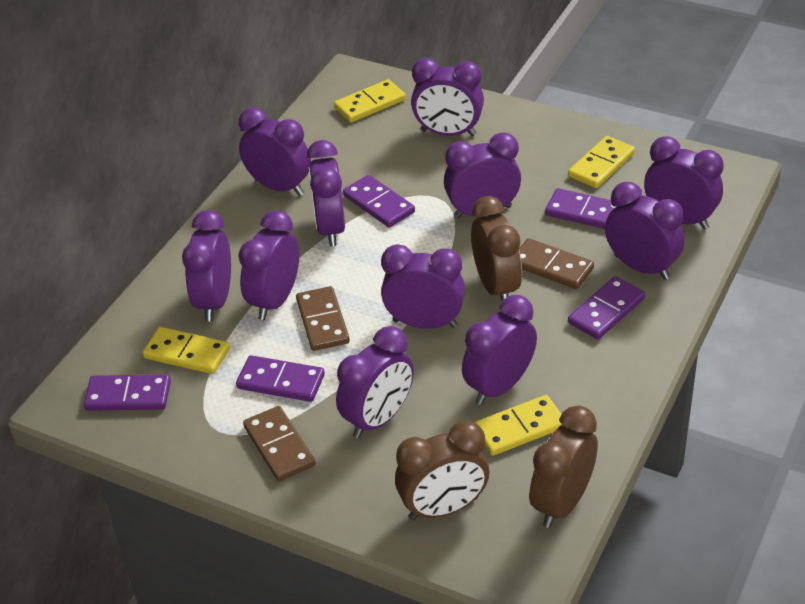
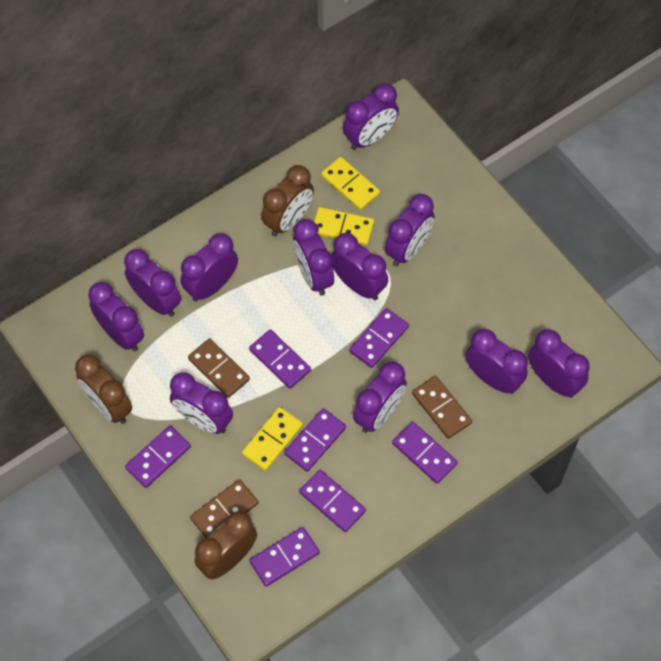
purple domino: 5 -> 7
yellow domino: 4 -> 3

